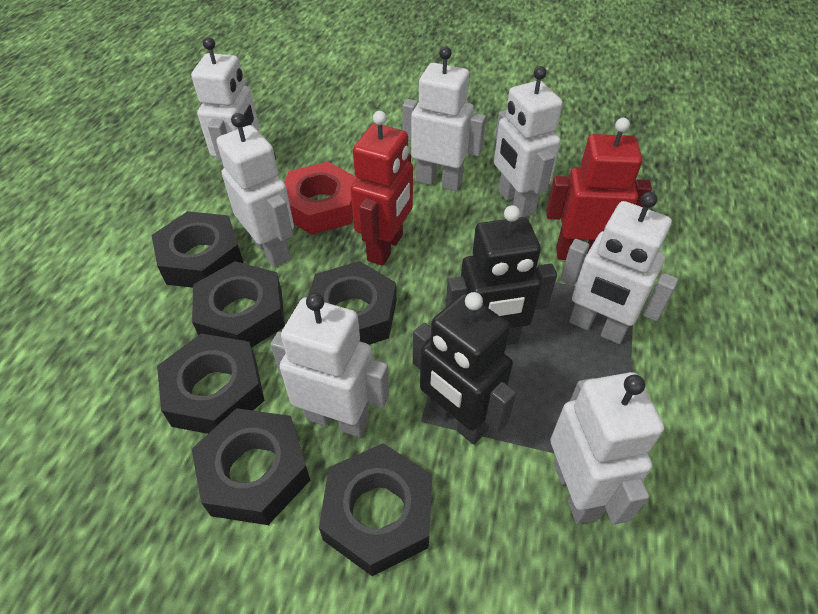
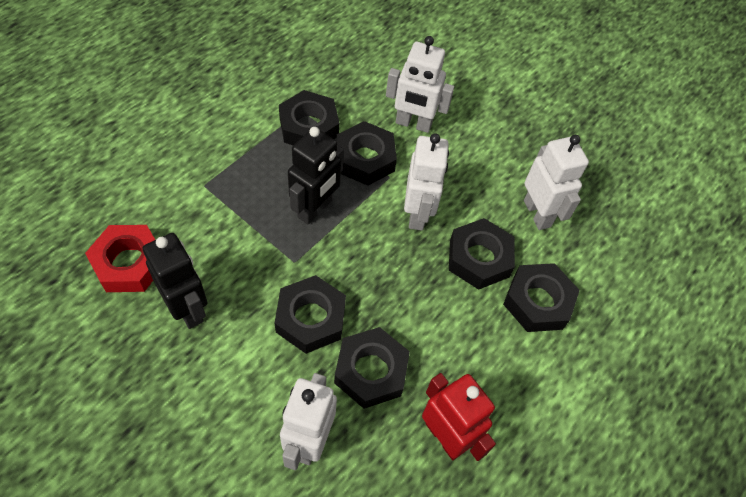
red robot: 2 -> 1
white robot: 7 -> 4

